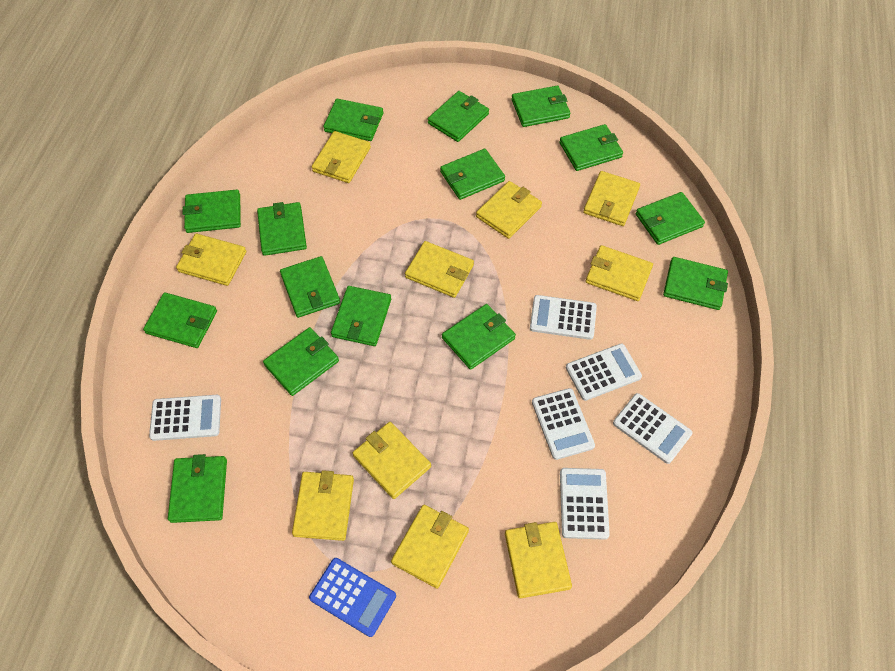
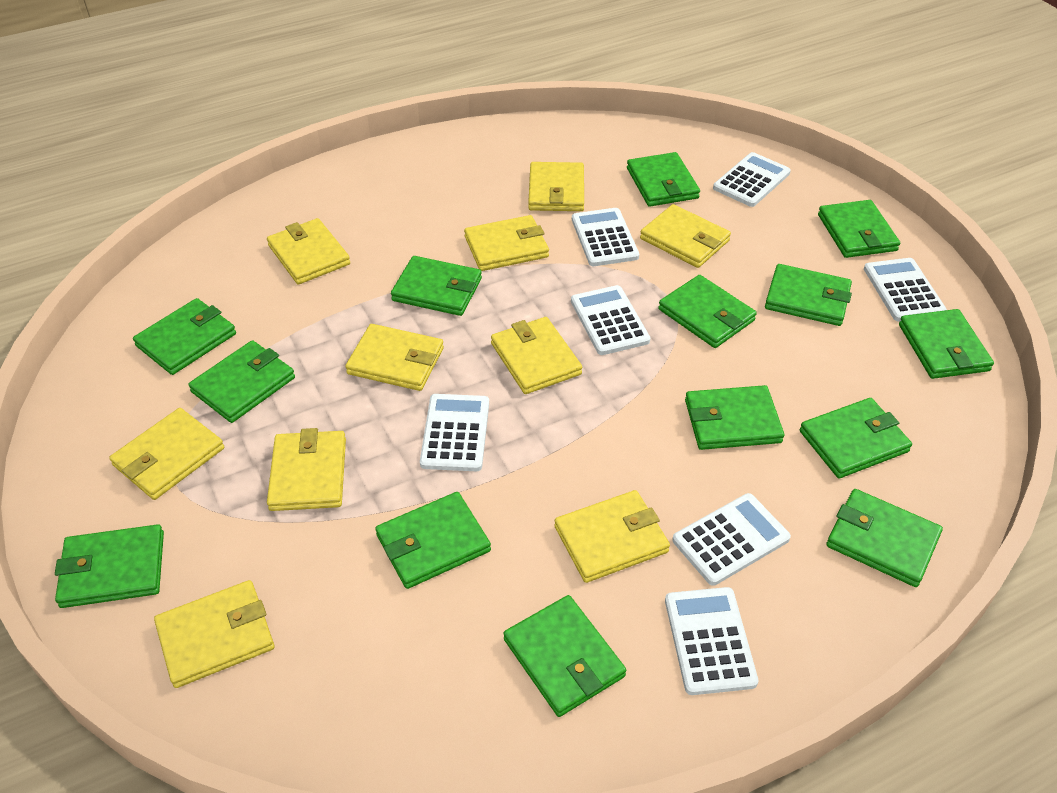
blue calculator: 1 -> 0
green wallet: 15 -> 14
white calculator: 6 -> 7

